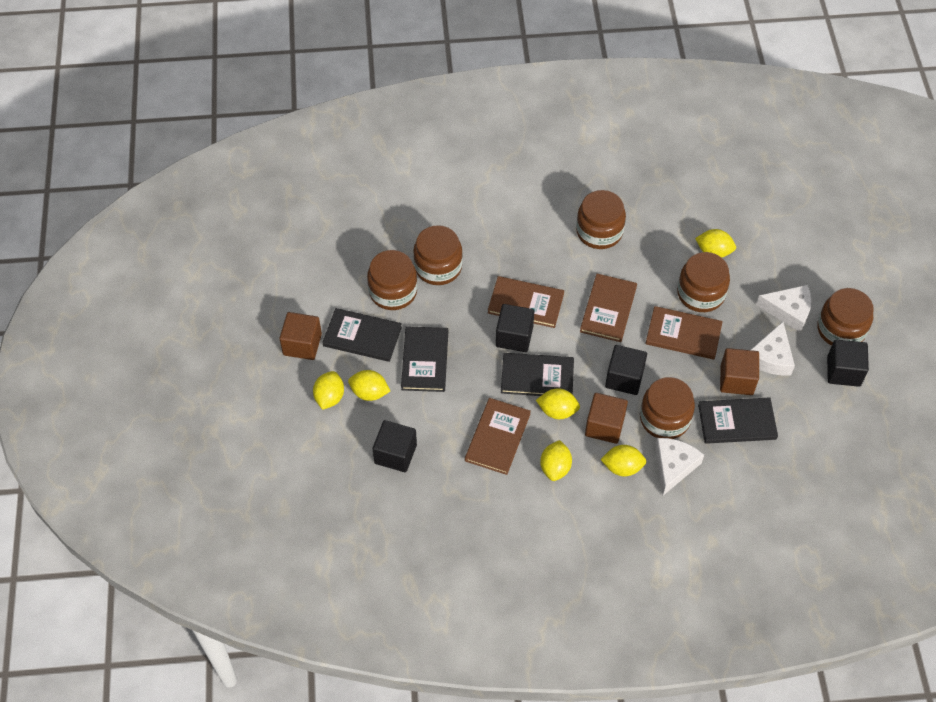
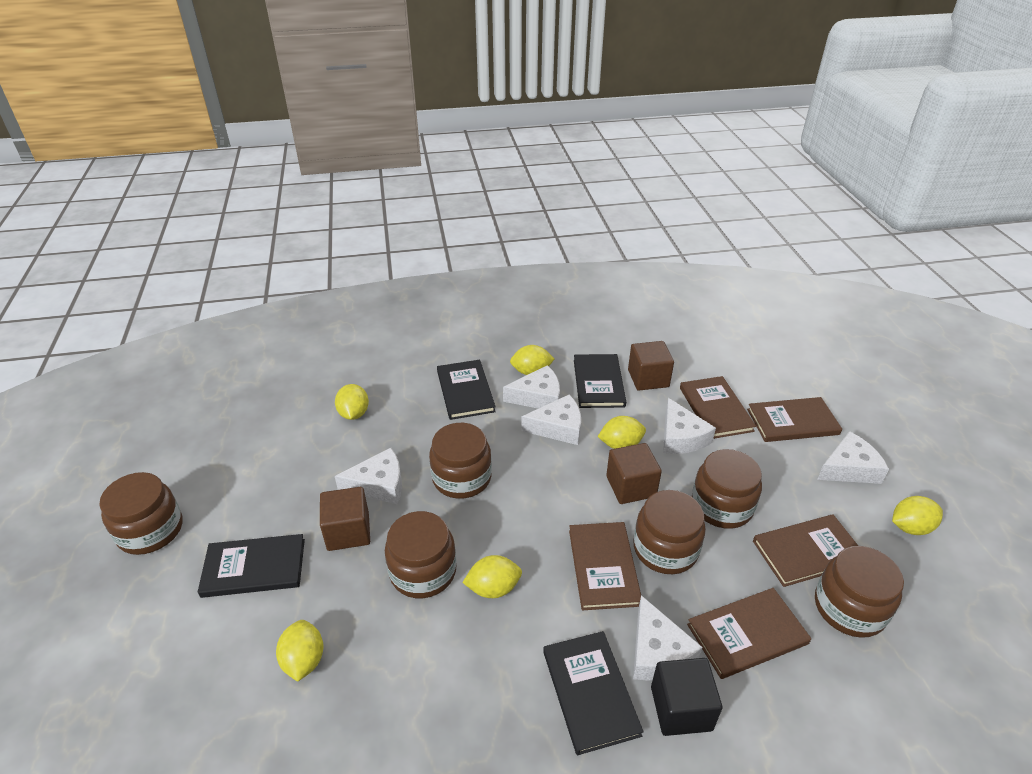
black cube: 4 -> 1
brown book: 4 -> 5
white cheese: 3 -> 6

